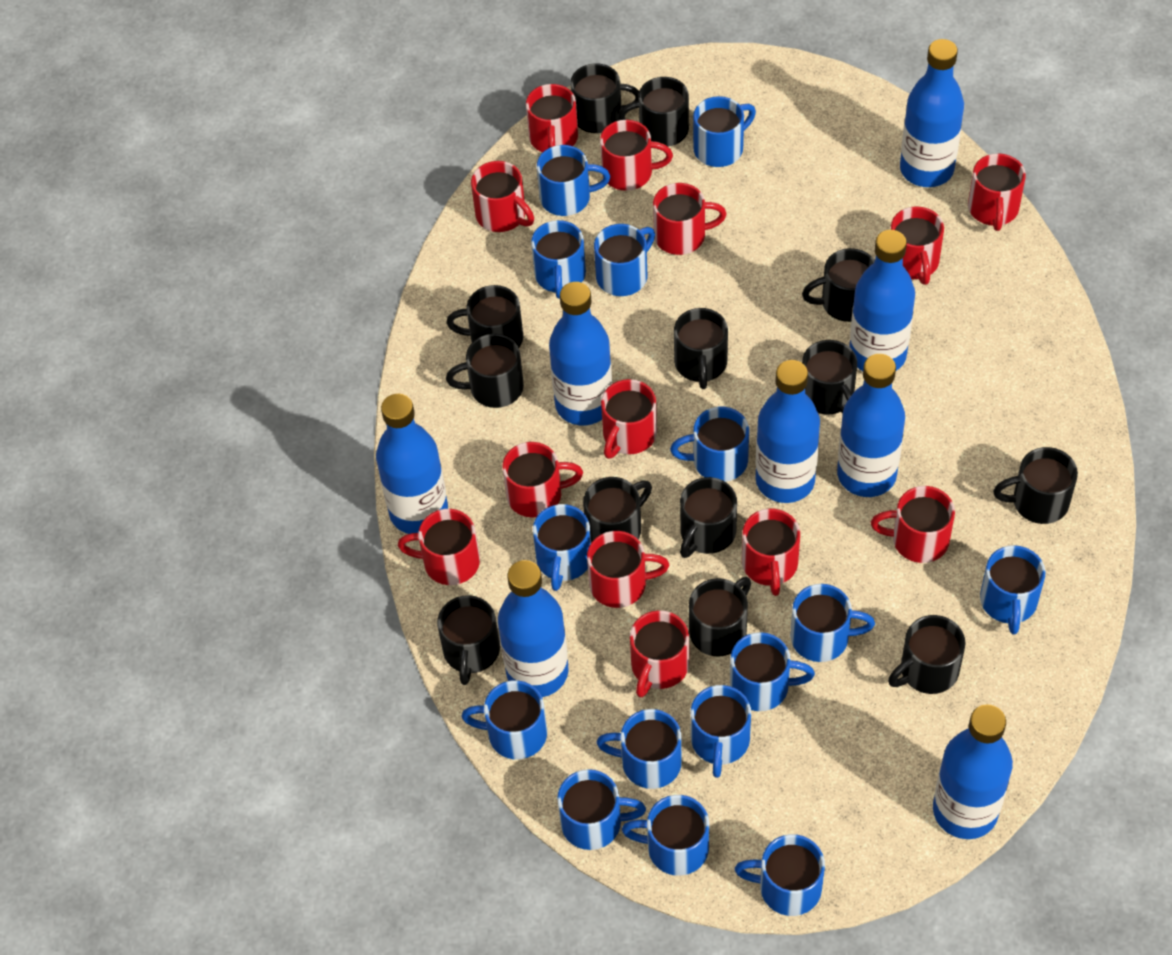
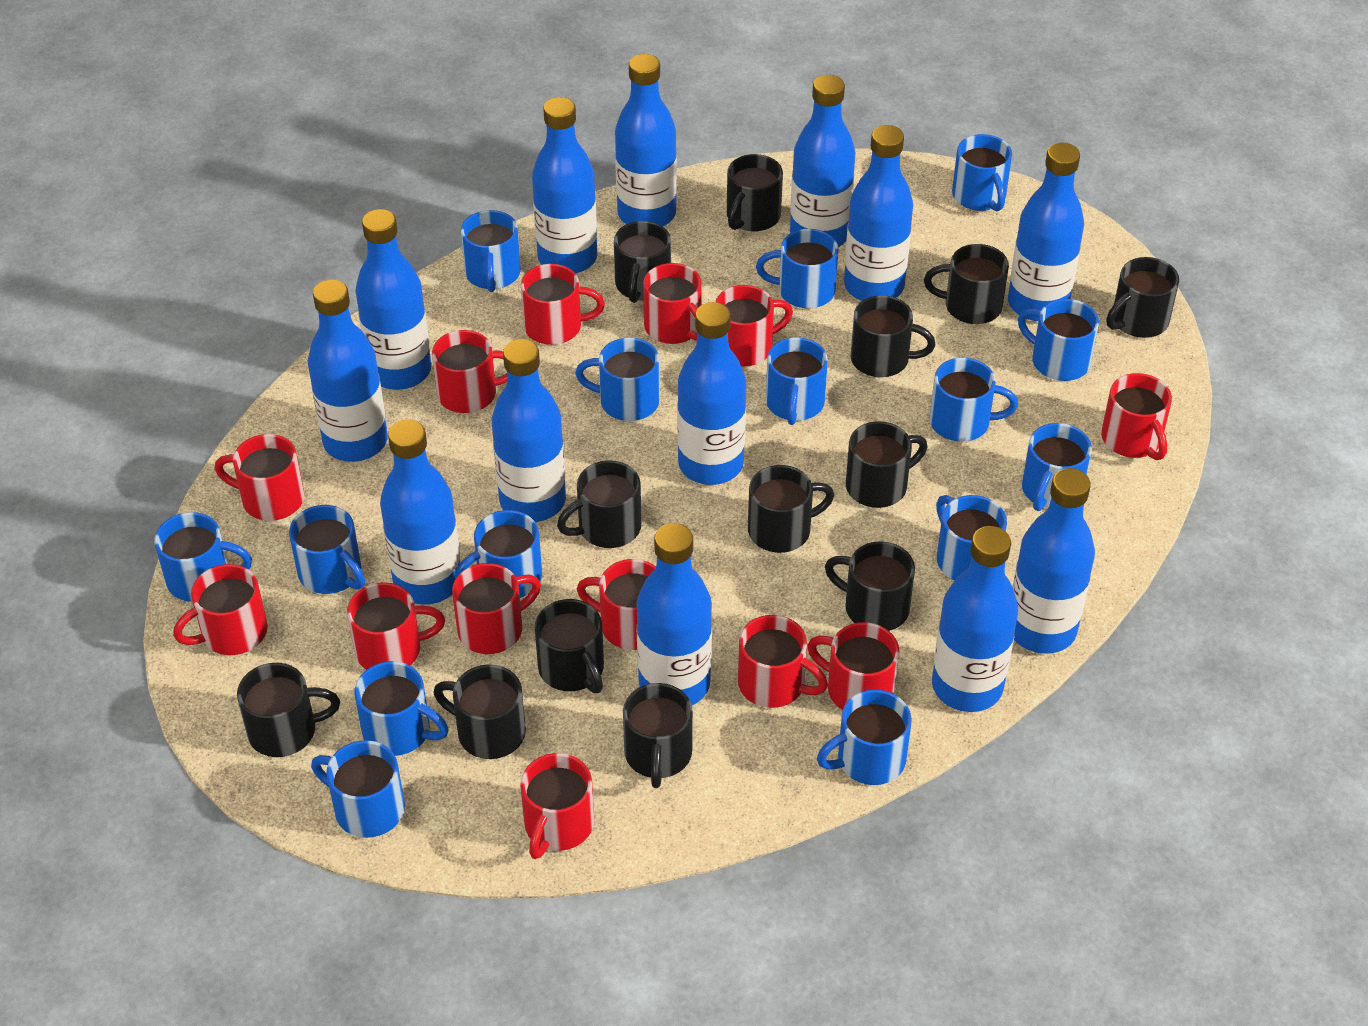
blue bottle: 8 -> 13

